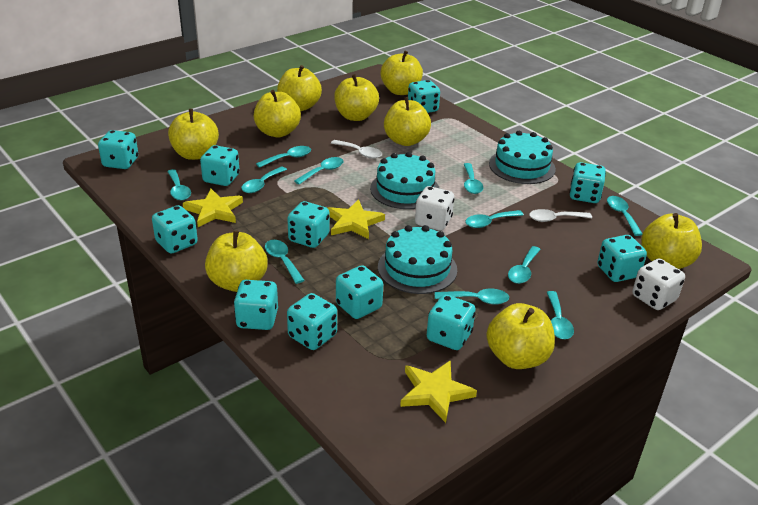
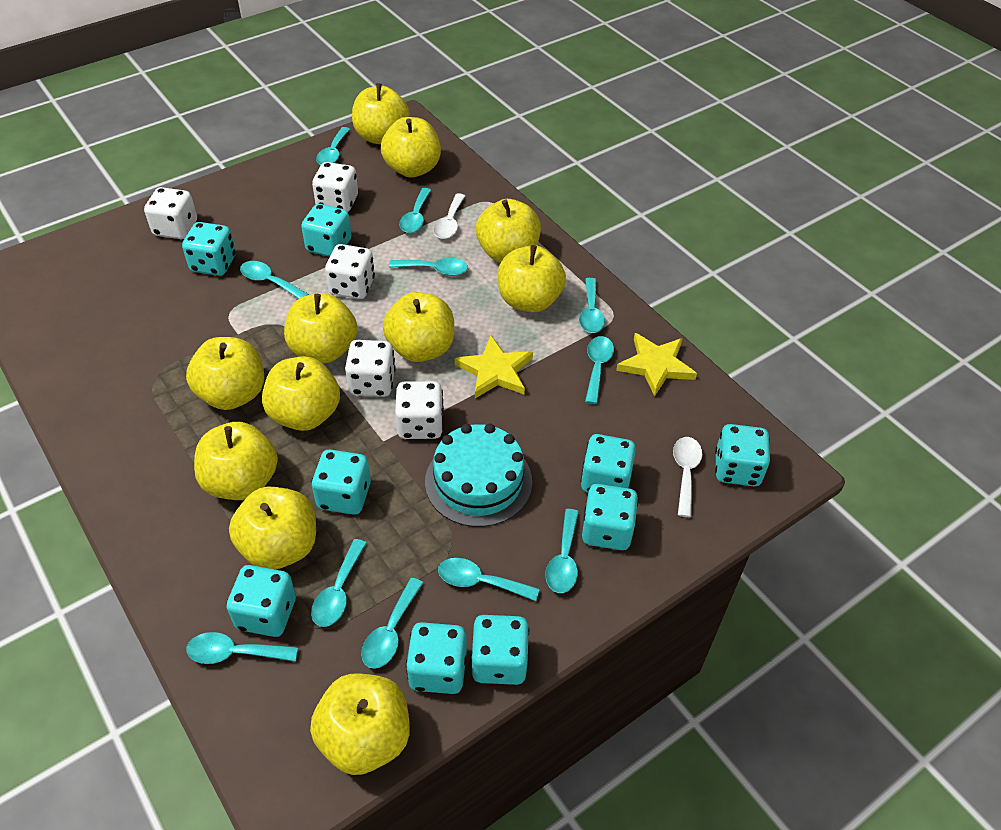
turquoise cake: 3 -> 1
turquoise dice: 11 -> 9
white dice: 2 -> 5
yellow apple: 9 -> 11
yellow star: 3 -> 2

